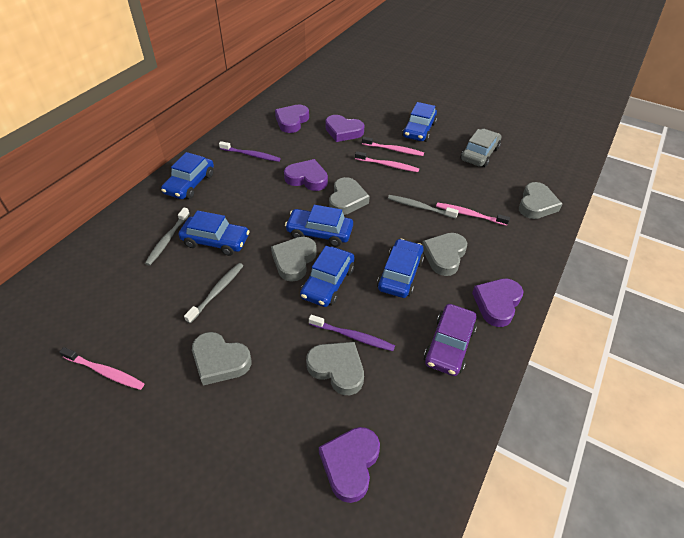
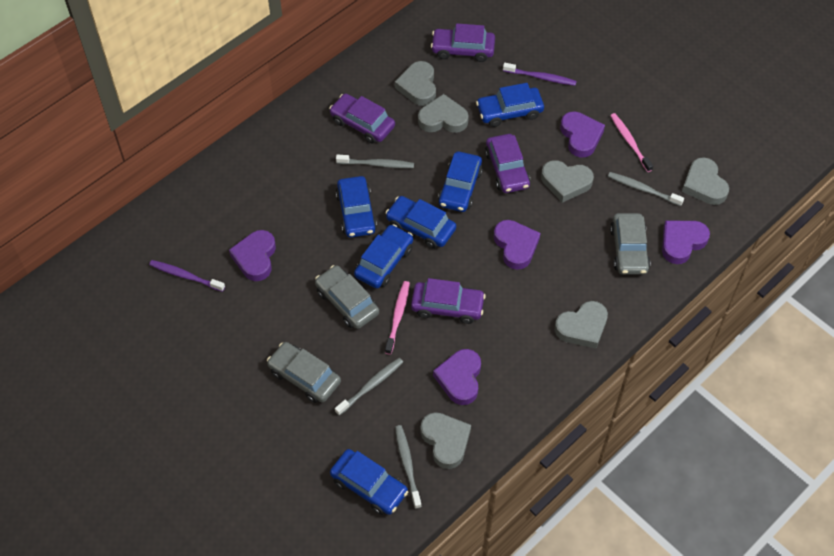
grey car: 1 -> 3
grey toothbrush: 3 -> 4
pink toothbrush: 4 -> 2
purple car: 1 -> 4

